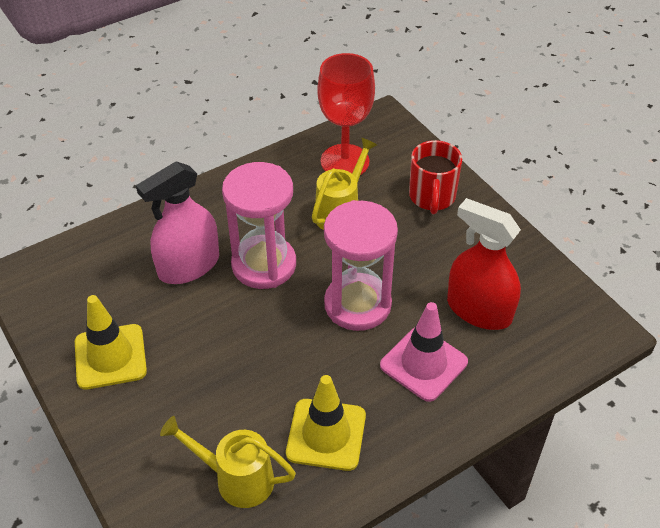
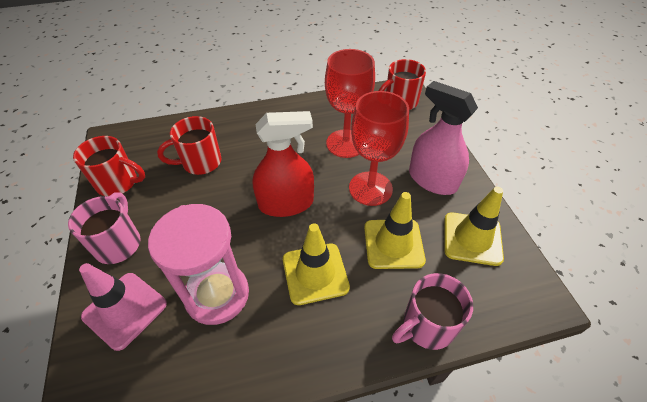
pink hourglass: 2 -> 1
pink mug: 0 -> 2
red goblet: 1 -> 2
red mug: 1 -> 3
yellow traffic cone: 2 -> 3
yellow watering can: 2 -> 0

